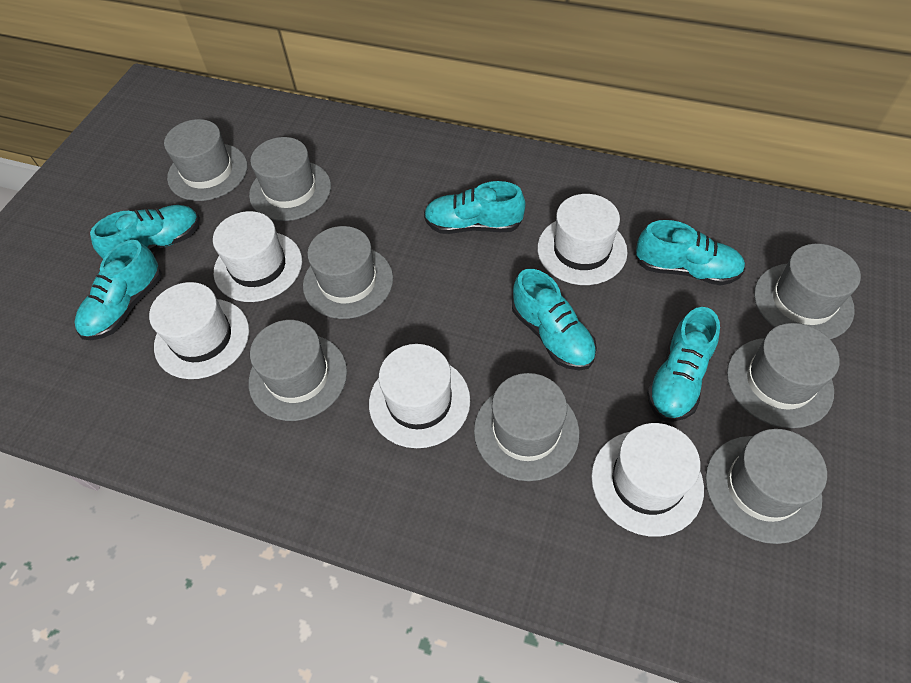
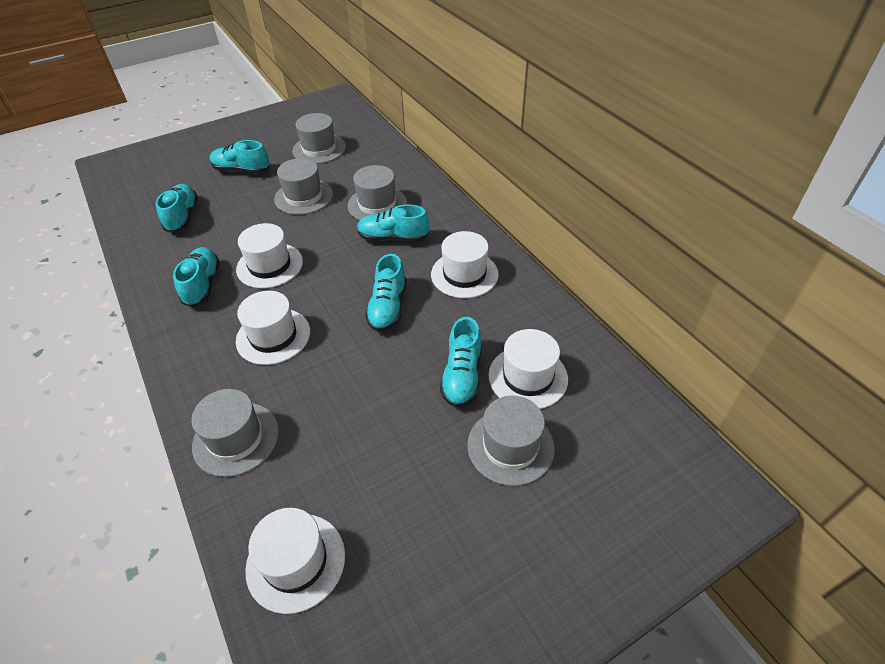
grey hat: 8 -> 5

